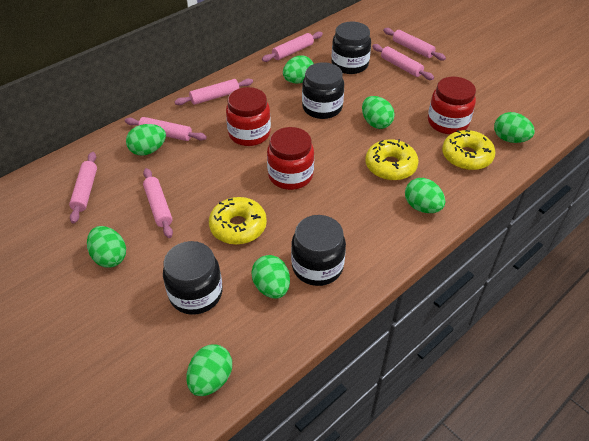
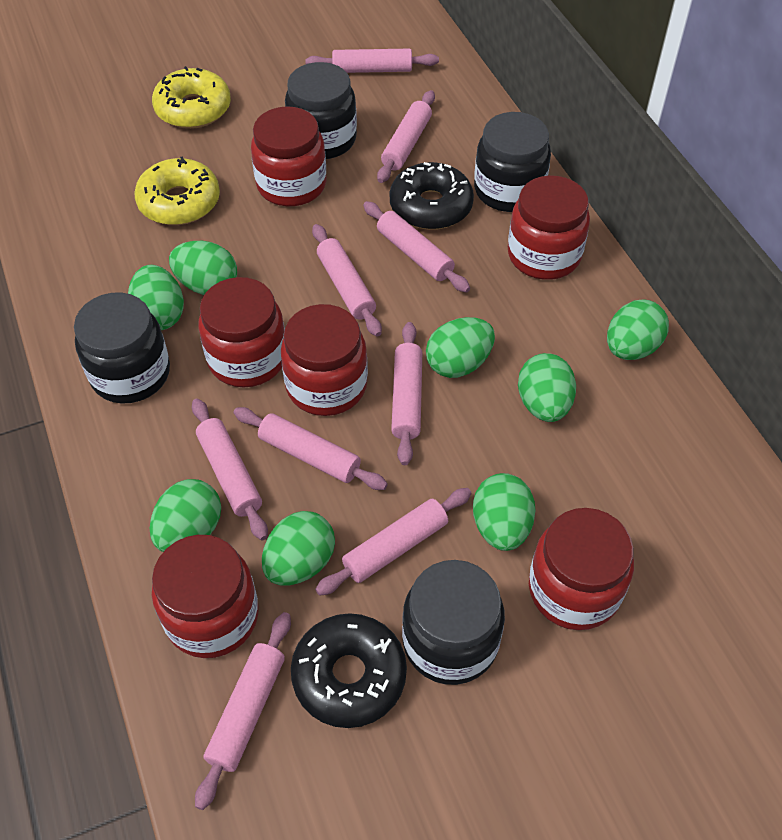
black donut: 0 -> 2
pink rolling pin: 7 -> 9
red jar: 3 -> 6
yellow donut: 3 -> 2

